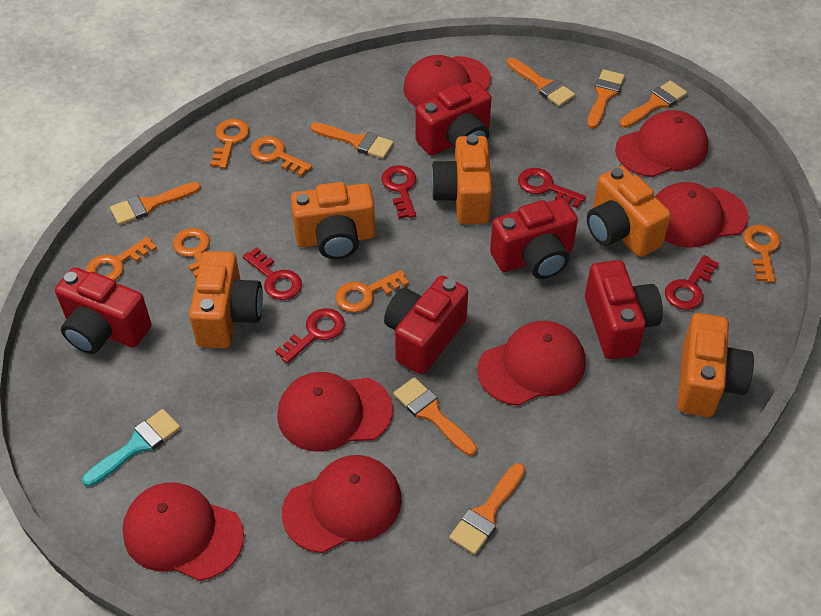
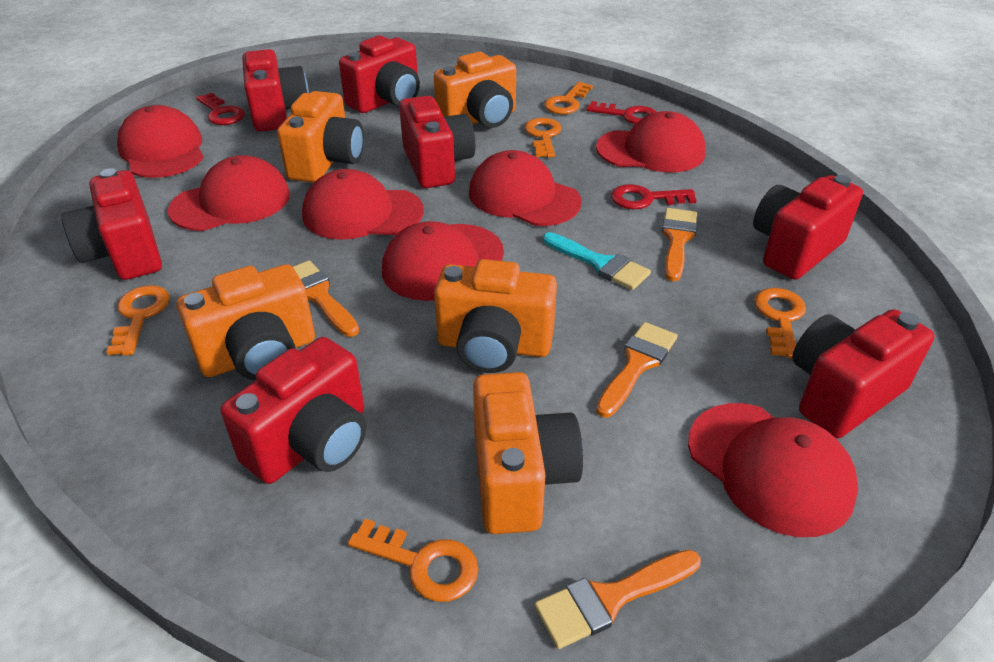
orange brush: 7 -> 4
orange key: 6 -> 5
red camera: 5 -> 7
red key: 5 -> 3

